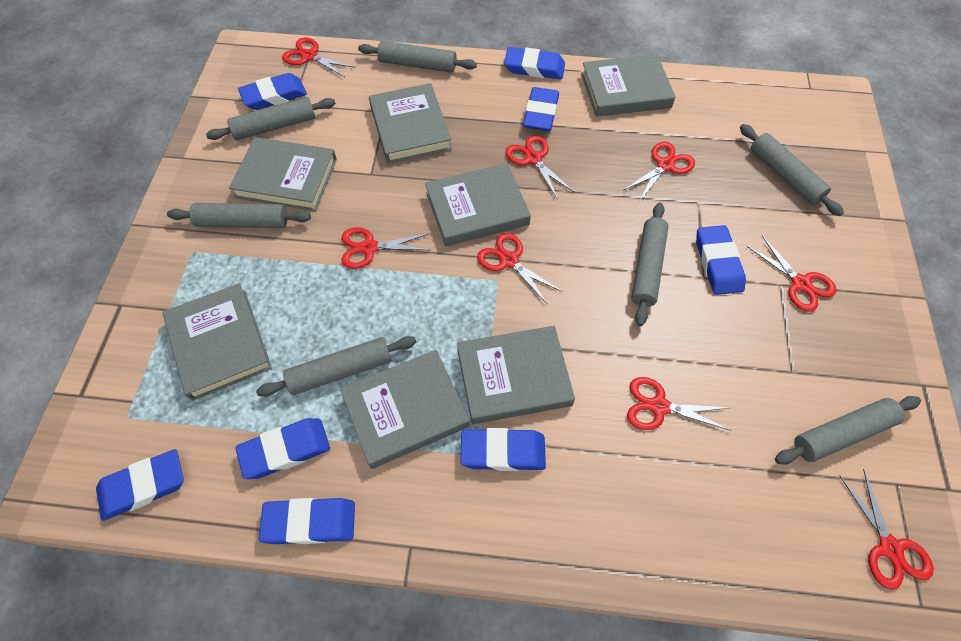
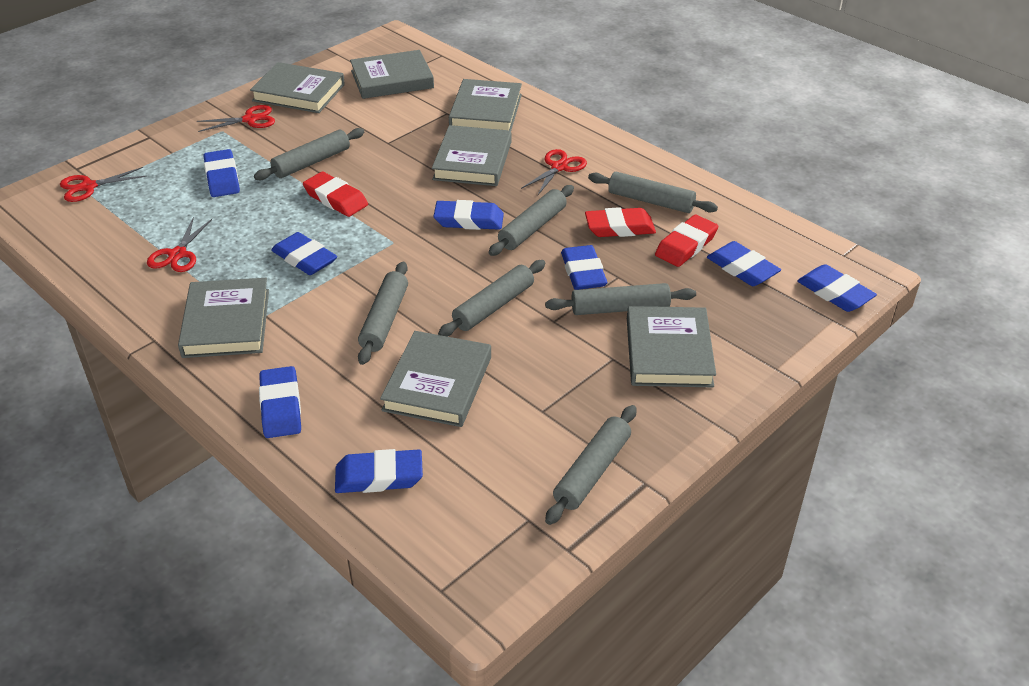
red eraser: 0 -> 3
red scissors: 8 -> 4

